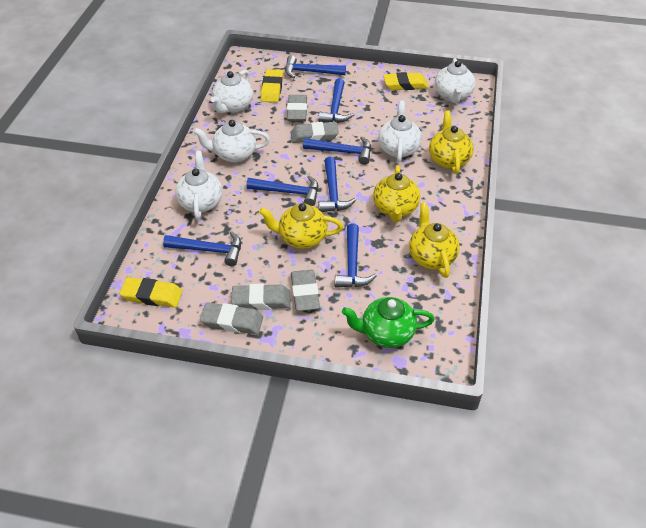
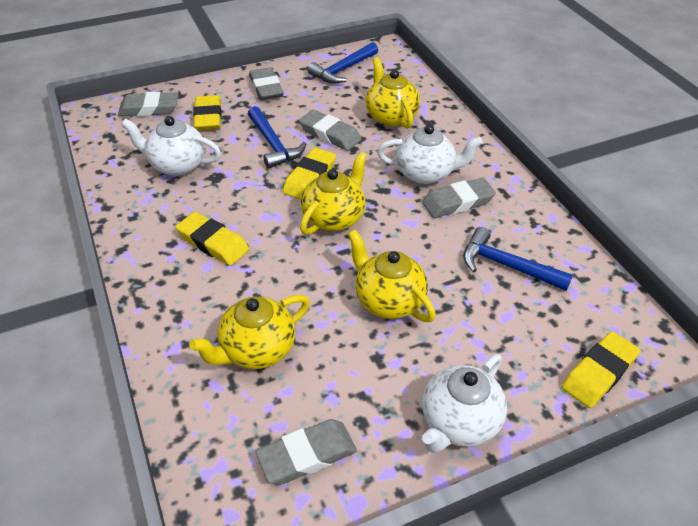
blue hammer: 7 -> 3
green teapot: 1 -> 0
white teapot: 5 -> 3
yellow eraser: 3 -> 4

